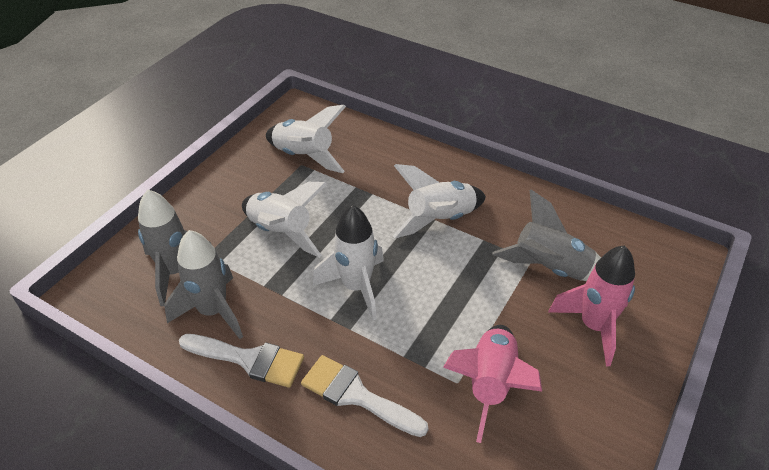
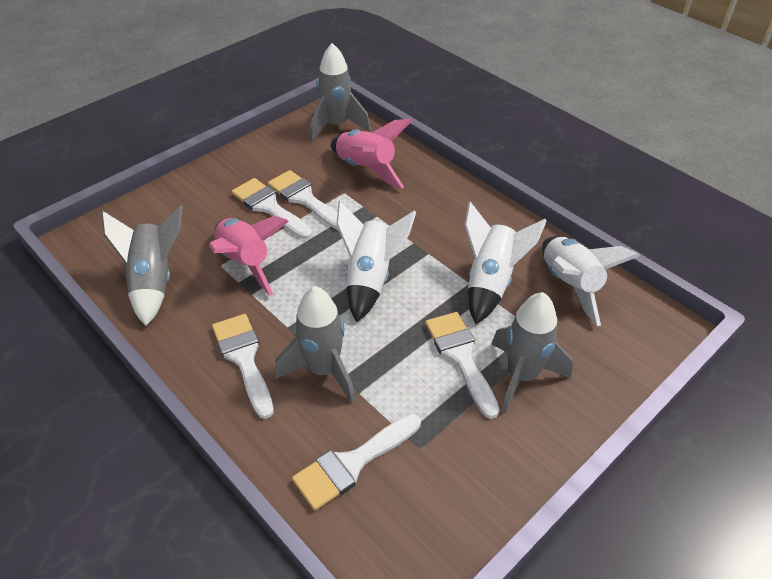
grey rocket: 3 -> 4
white brush: 2 -> 5
white rocket: 4 -> 3

